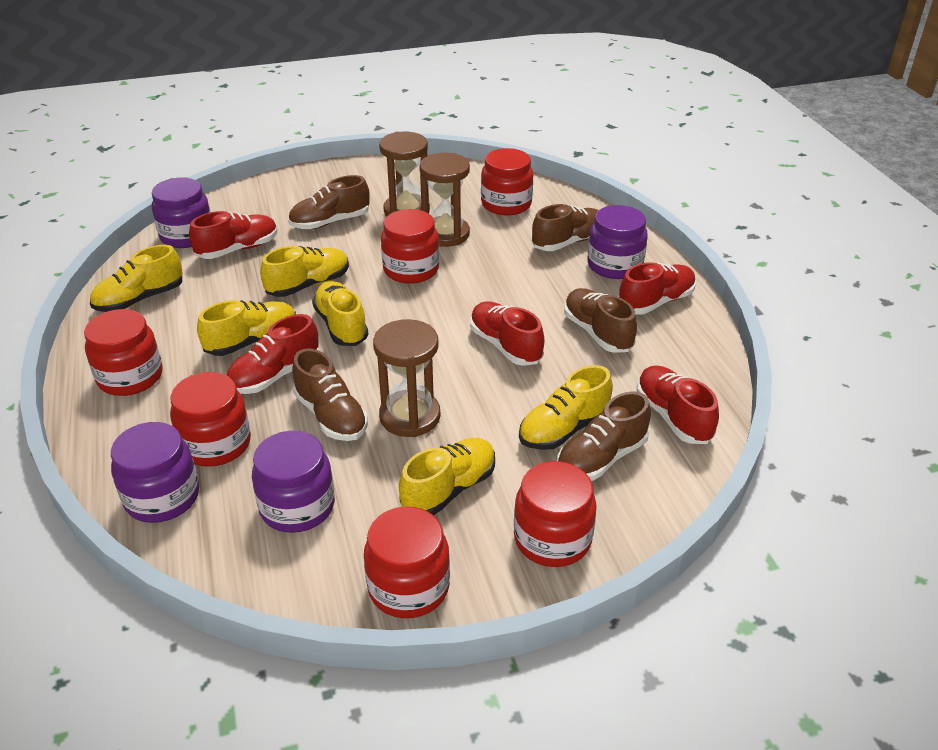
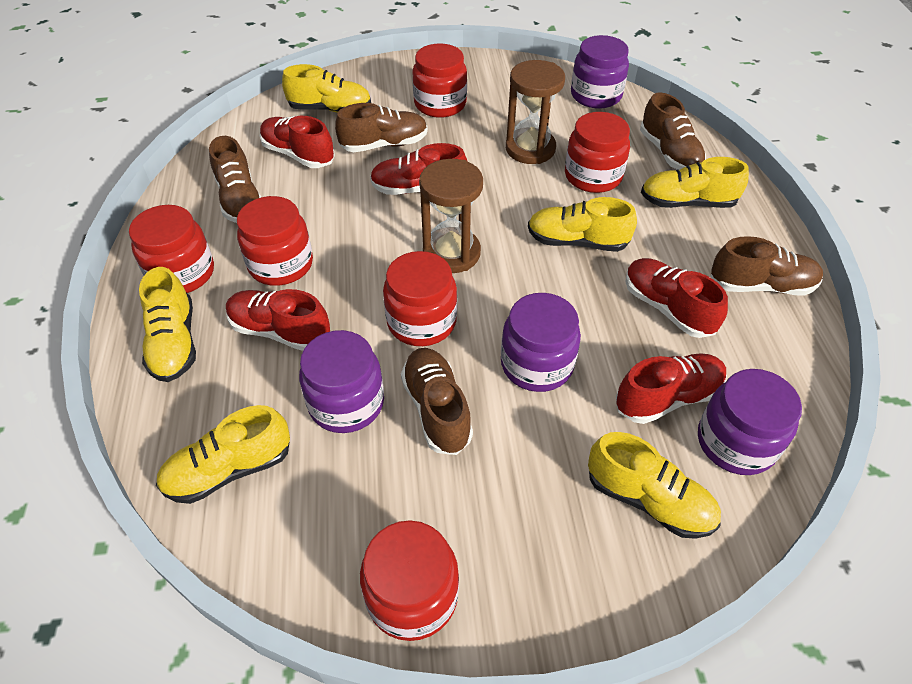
brown hourglass: 3 -> 2

